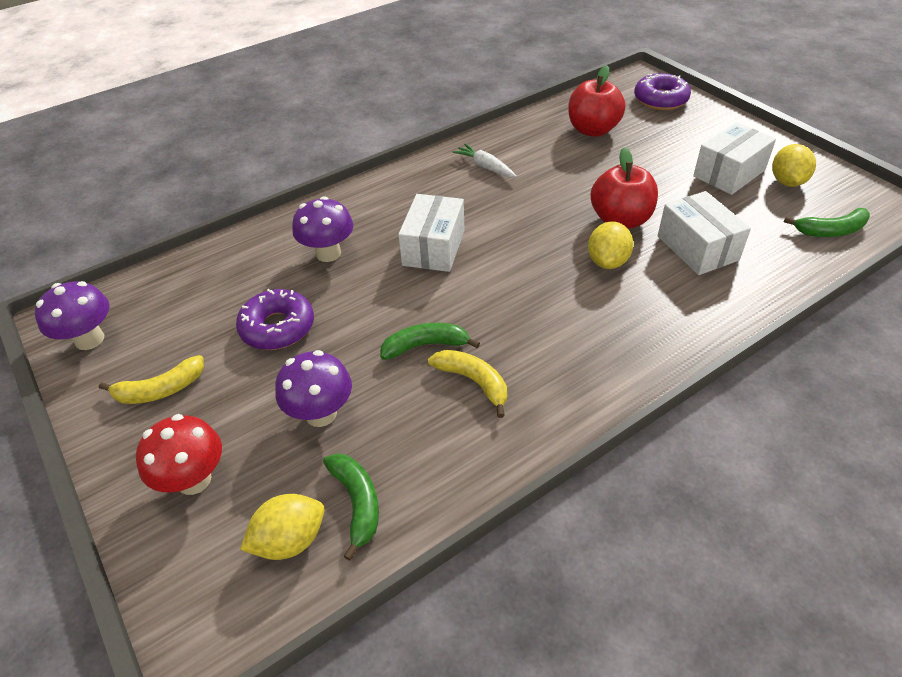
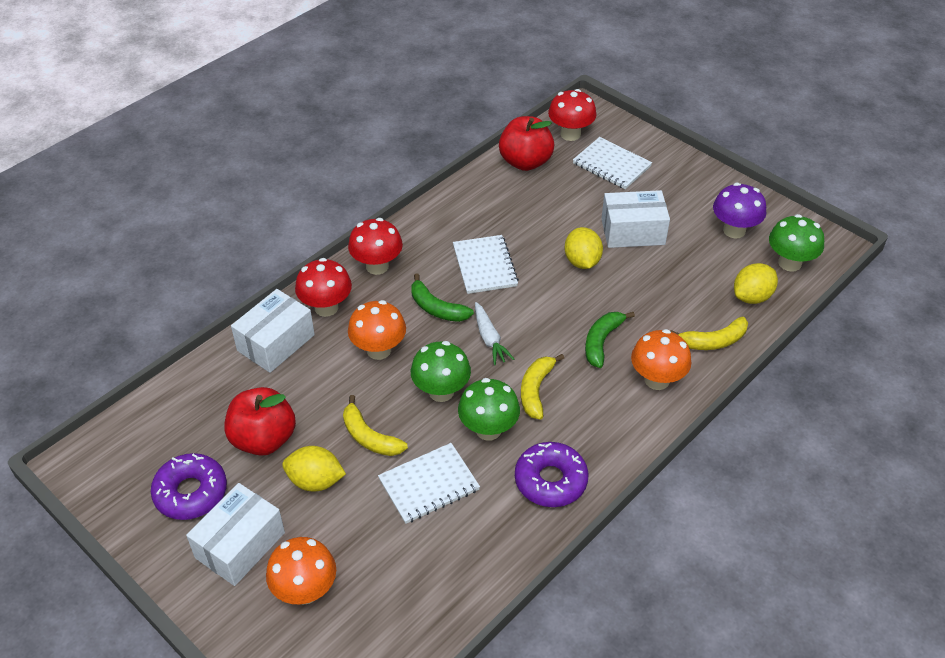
green banana: 3 -> 2
green mushroom: 0 -> 3
orange mushroom: 0 -> 3
purple mushroom: 3 -> 1
red mushroom: 1 -> 3
white notebook: 0 -> 3
yellow banana: 2 -> 3

